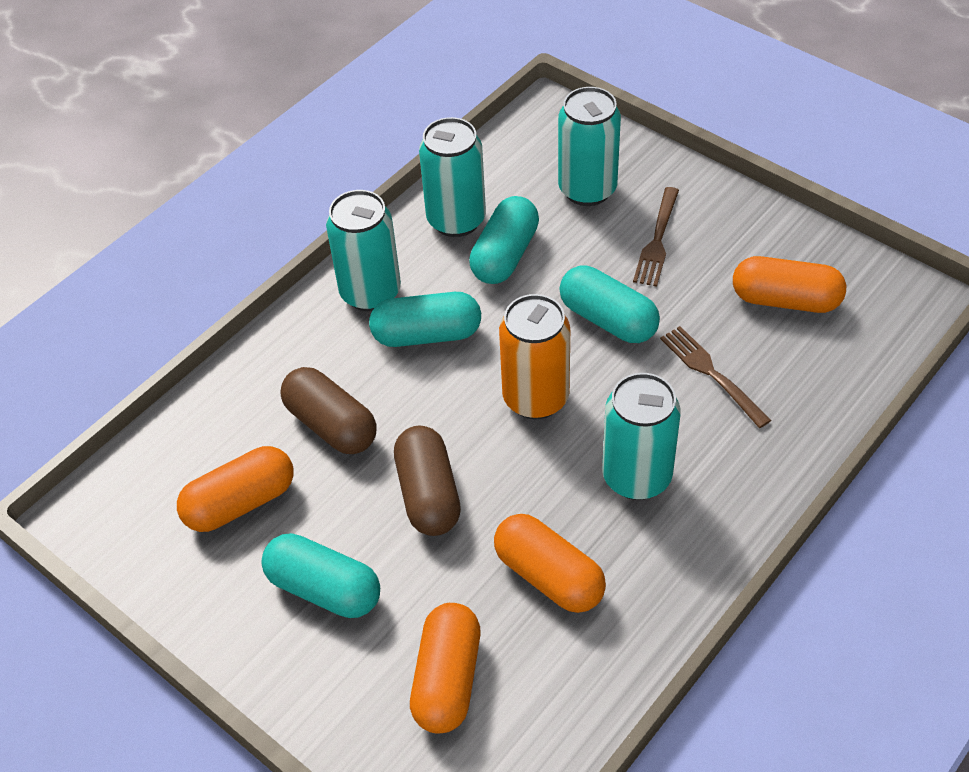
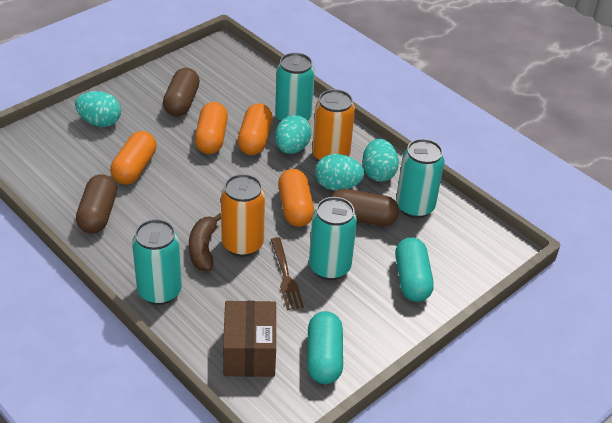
brown banana: 0 -> 1
brown box: 0 -> 1
brown capsule: 2 -> 3
brown fork: 2 -> 1
orange can: 1 -> 2
turquoise capsule: 4 -> 2
turquoise egg: 0 -> 4

